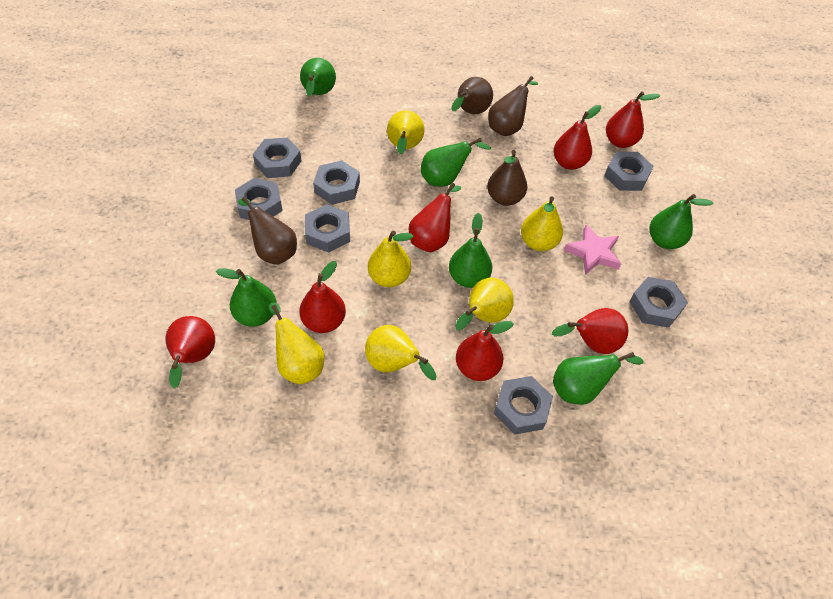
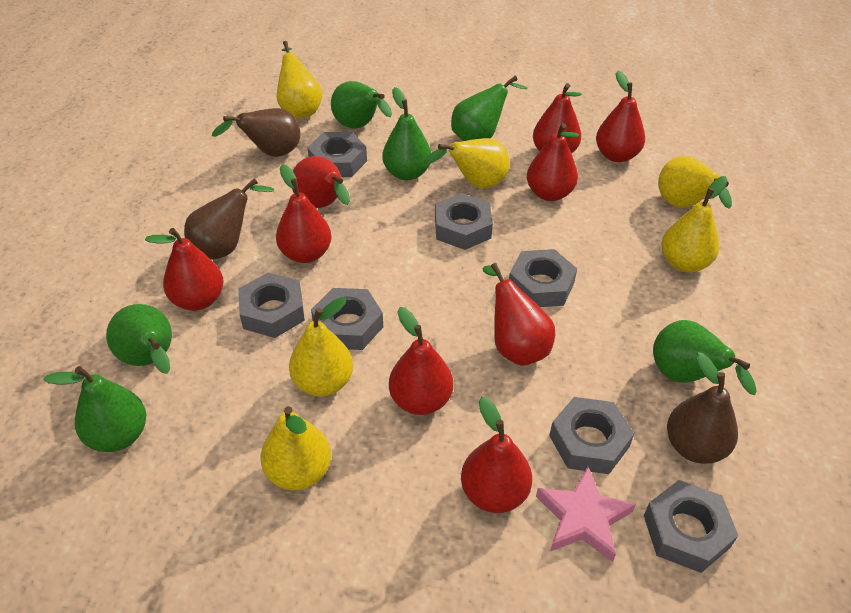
brown pear: 4 -> 3
red pear: 7 -> 9

